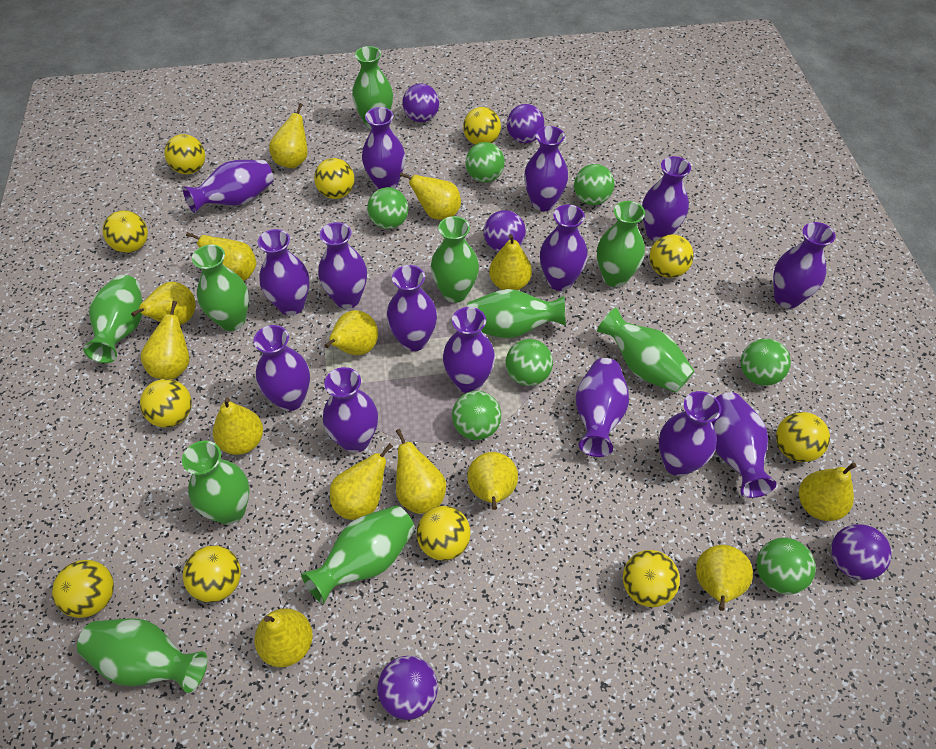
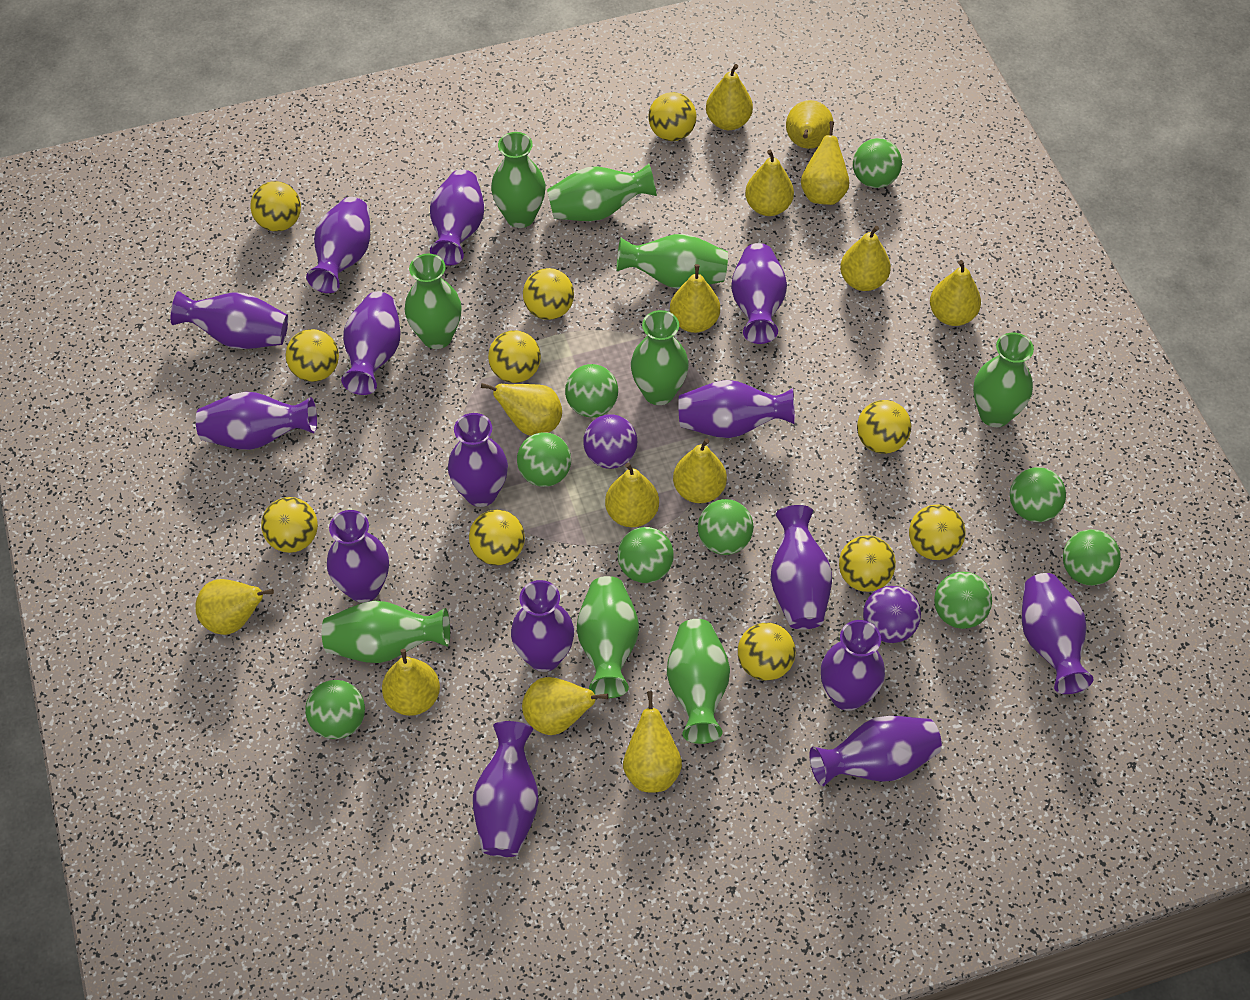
green ball: 7 -> 9
green vase: 10 -> 9
purple ball: 5 -> 2

